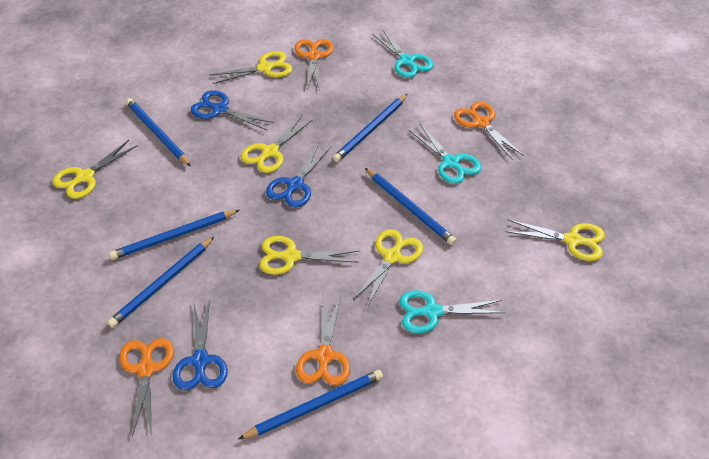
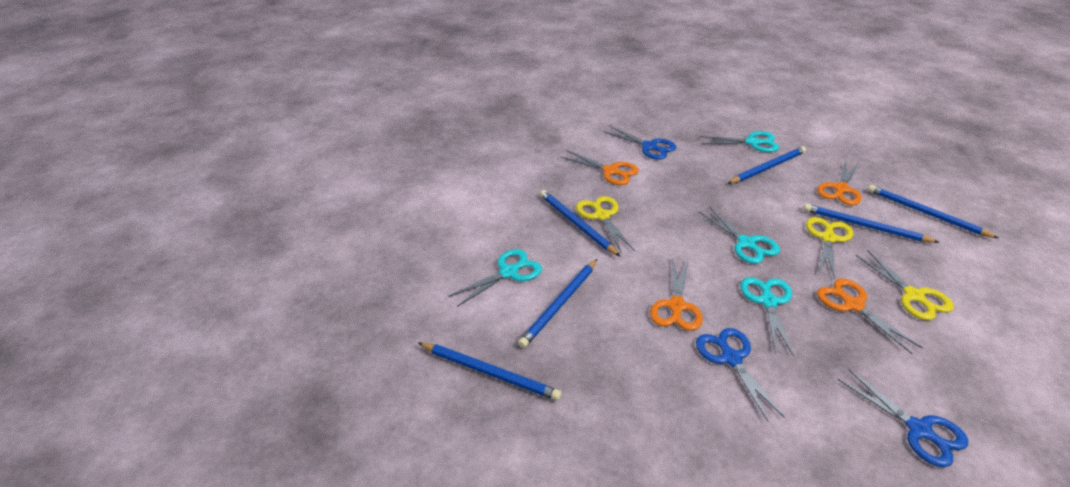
turquoise scissors: 3 -> 4
yellow scissors: 6 -> 3

